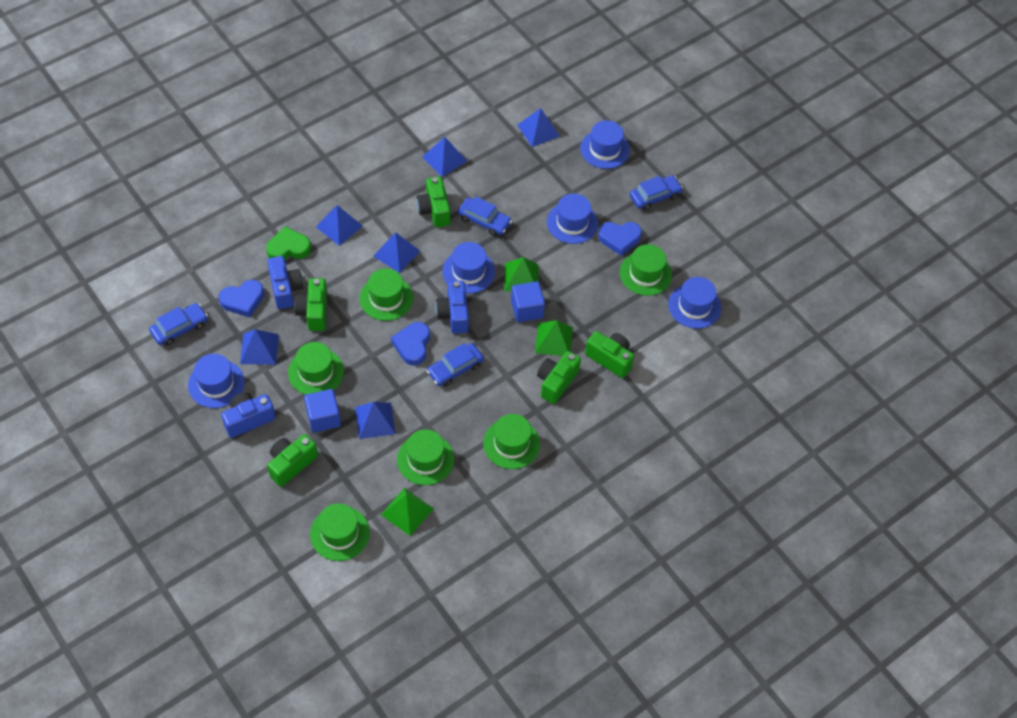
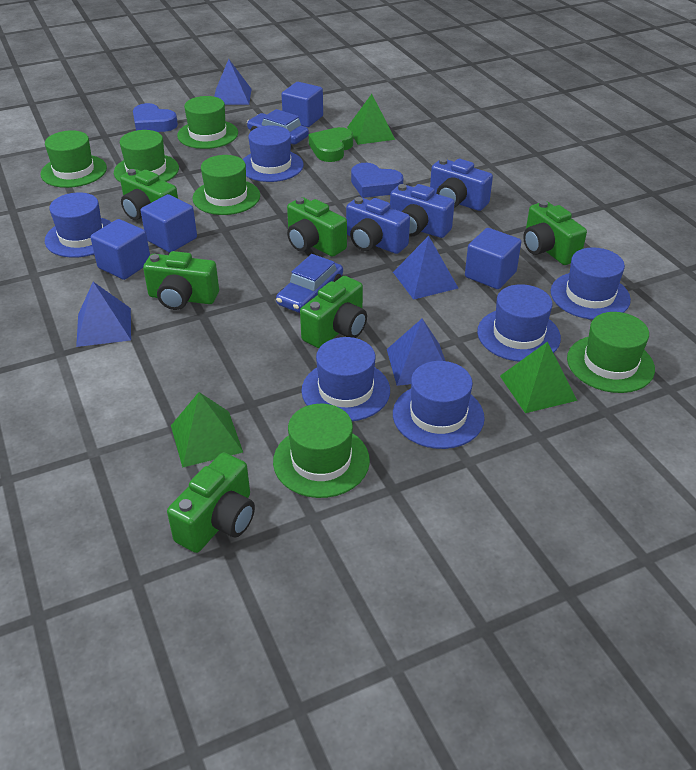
blue car: 4 -> 2
blue cube: 2 -> 4
blue hat: 5 -> 6
blue heart: 3 -> 2
blue pyramid: 6 -> 4
green camera: 5 -> 6

